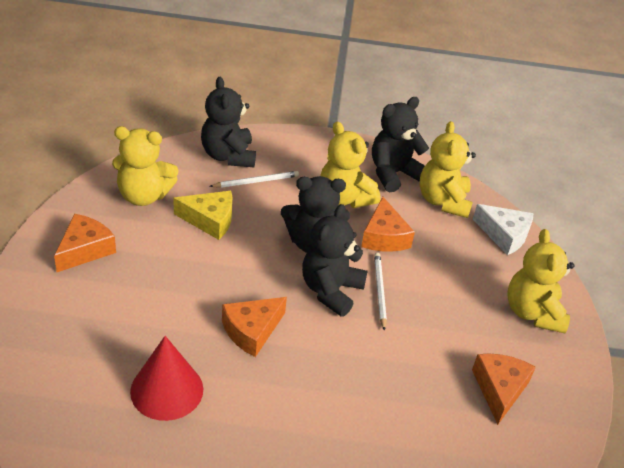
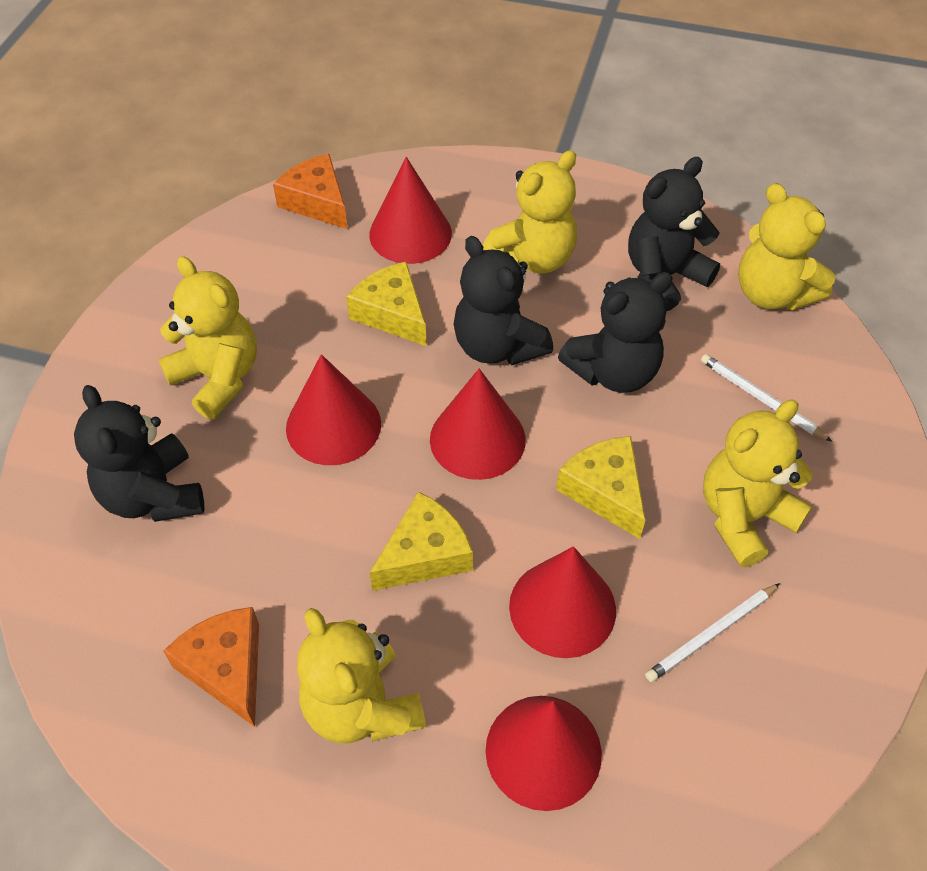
orange cheese: 4 -> 2
red cone: 1 -> 5
white cheese: 1 -> 0
yellow cheese: 1 -> 3
yellow teddy bear: 4 -> 5

